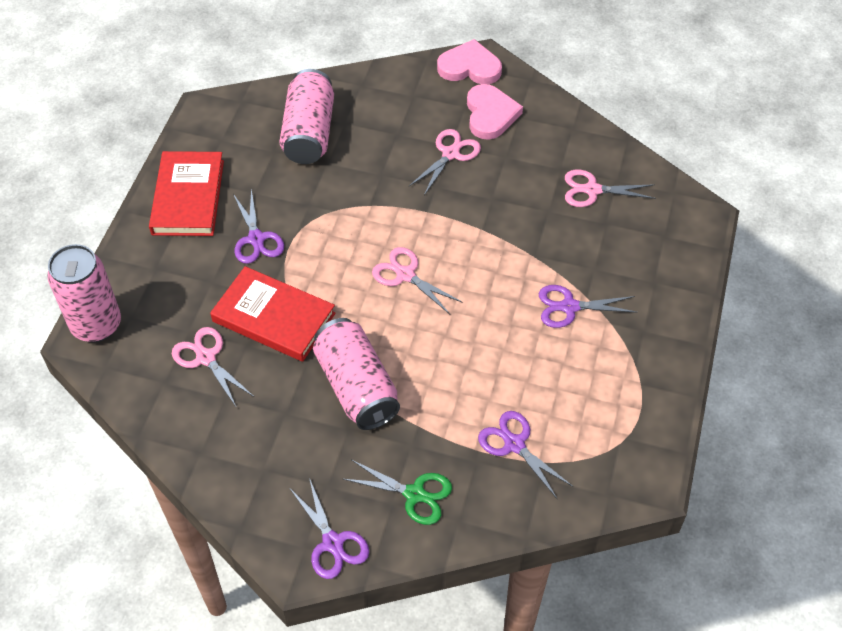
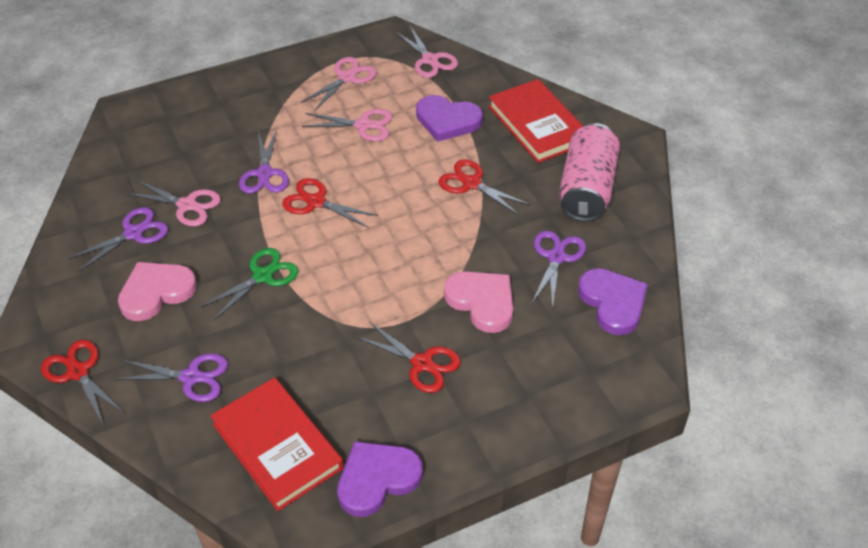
pink can: 3 -> 1
purple heart: 0 -> 3
red scissors: 0 -> 4

